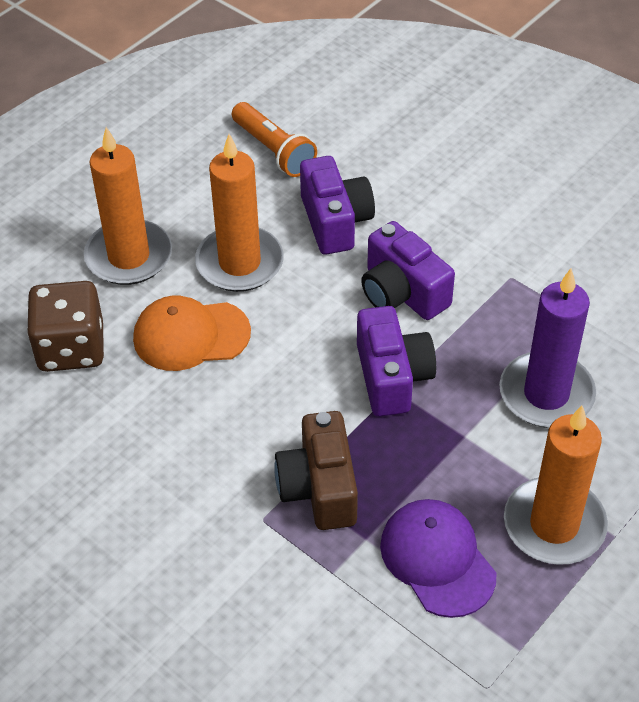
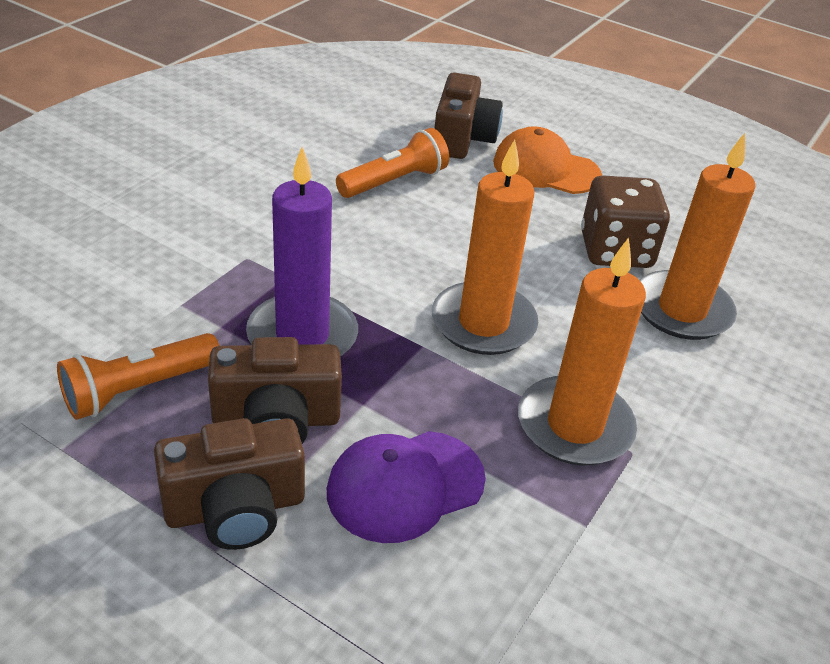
brown camera: 1 -> 3
orange flashlight: 1 -> 2
purple camera: 3 -> 0

